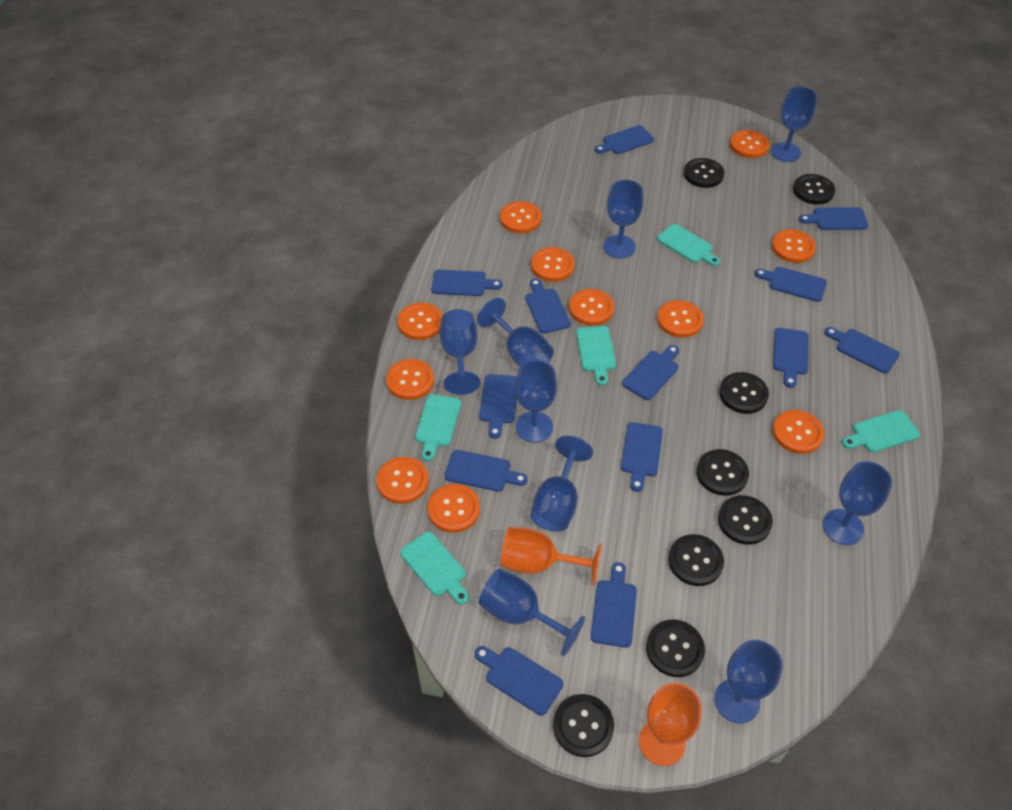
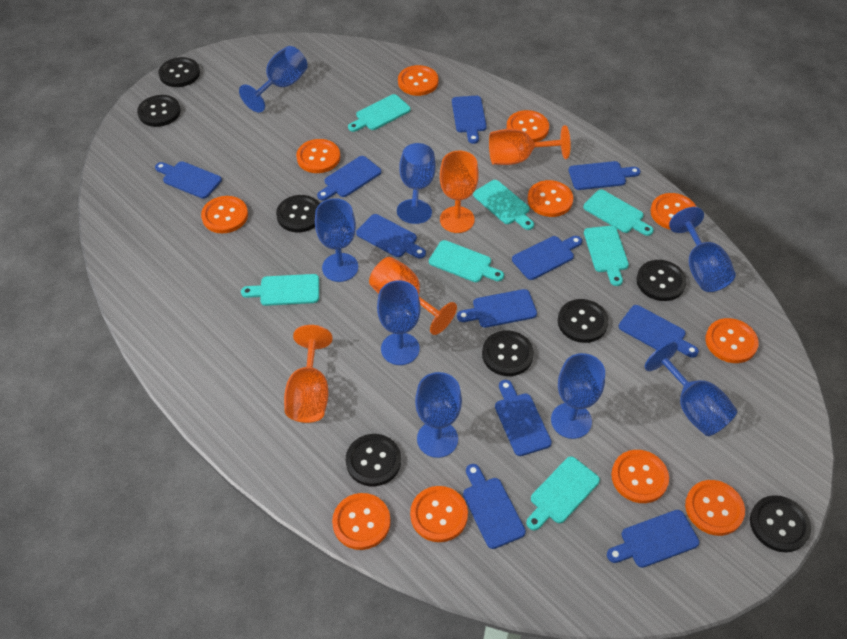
blue cutting board: 13 -> 11
blue goblet: 9 -> 8
orange goblet: 2 -> 4
turquoise cutting board: 5 -> 7

